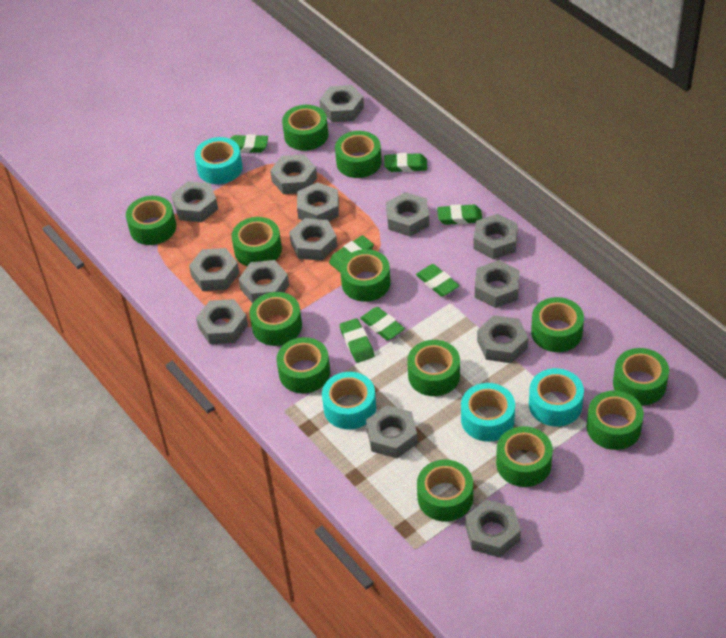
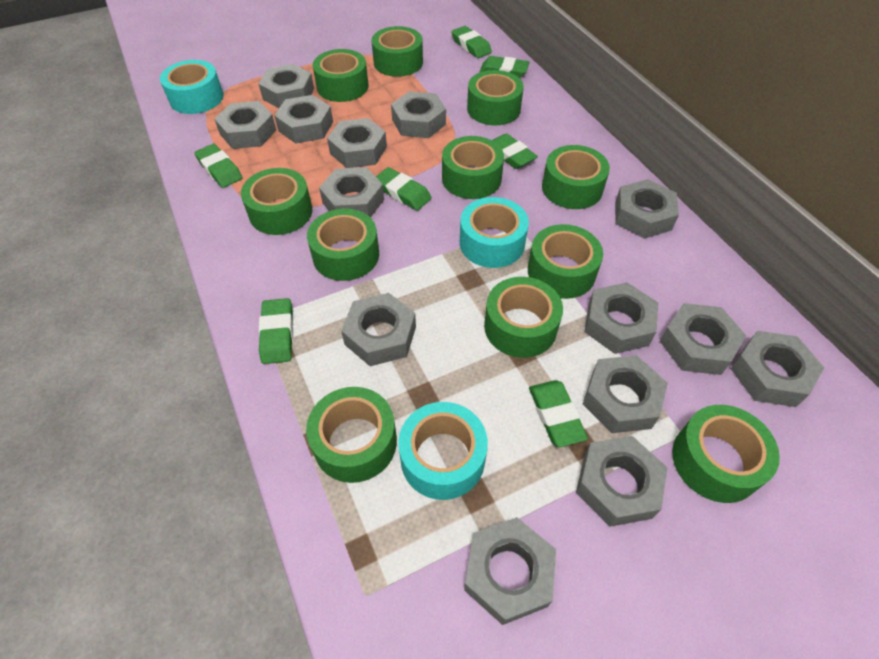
green tape: 13 -> 11
turquoise tape: 4 -> 3

